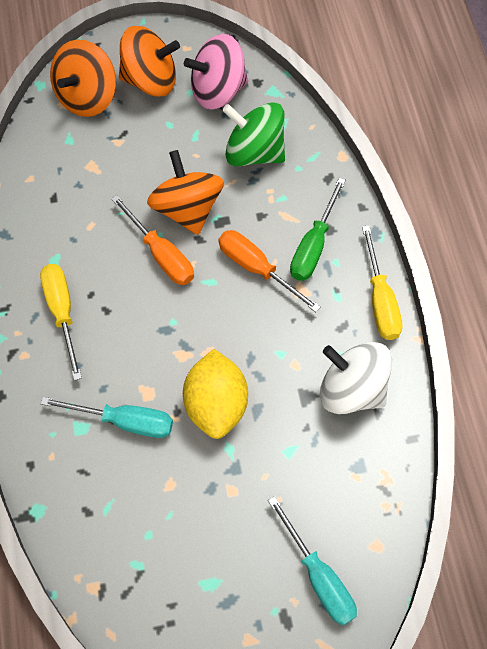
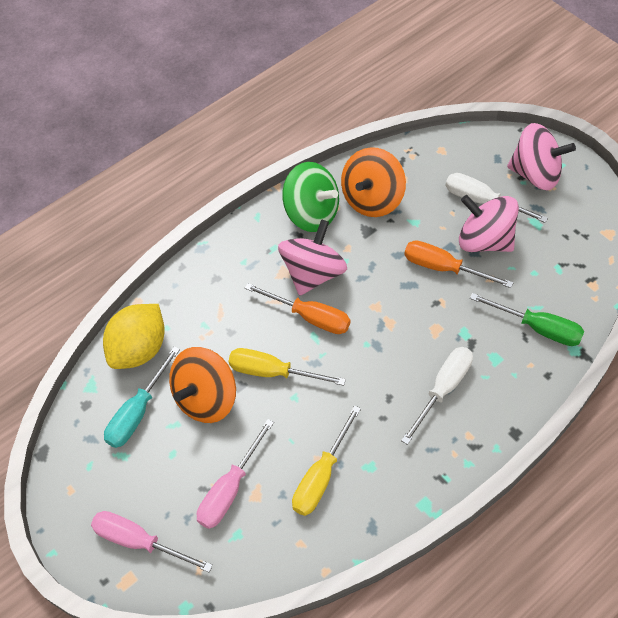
orange spinning top: 3 -> 2
pink screwdriver: 0 -> 2
pink spinning top: 1 -> 3
turquoise screwdriver: 2 -> 1
white screwdriver: 0 -> 2
white spinning top: 1 -> 0

